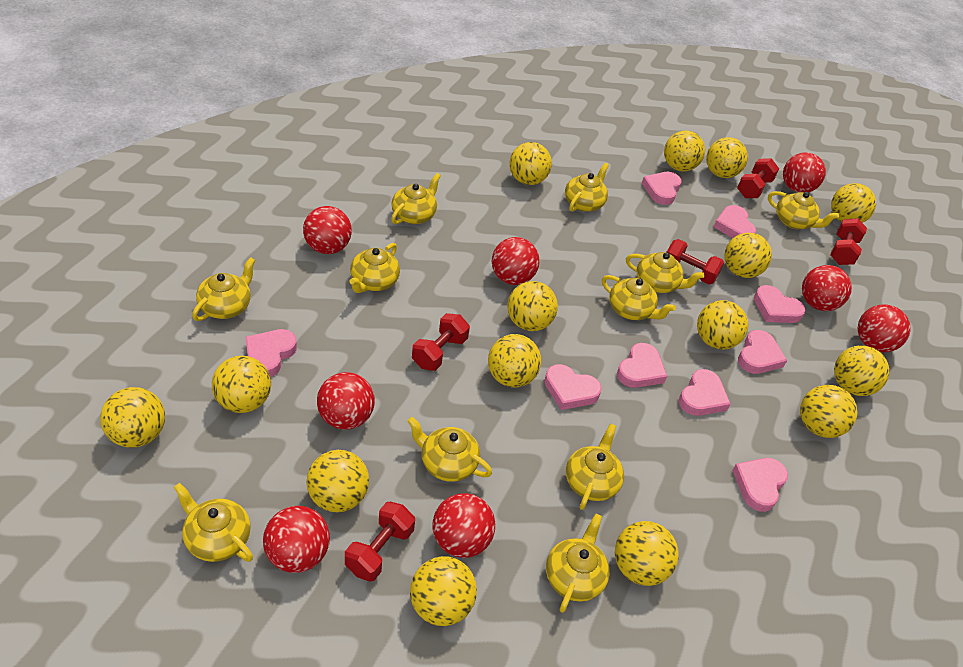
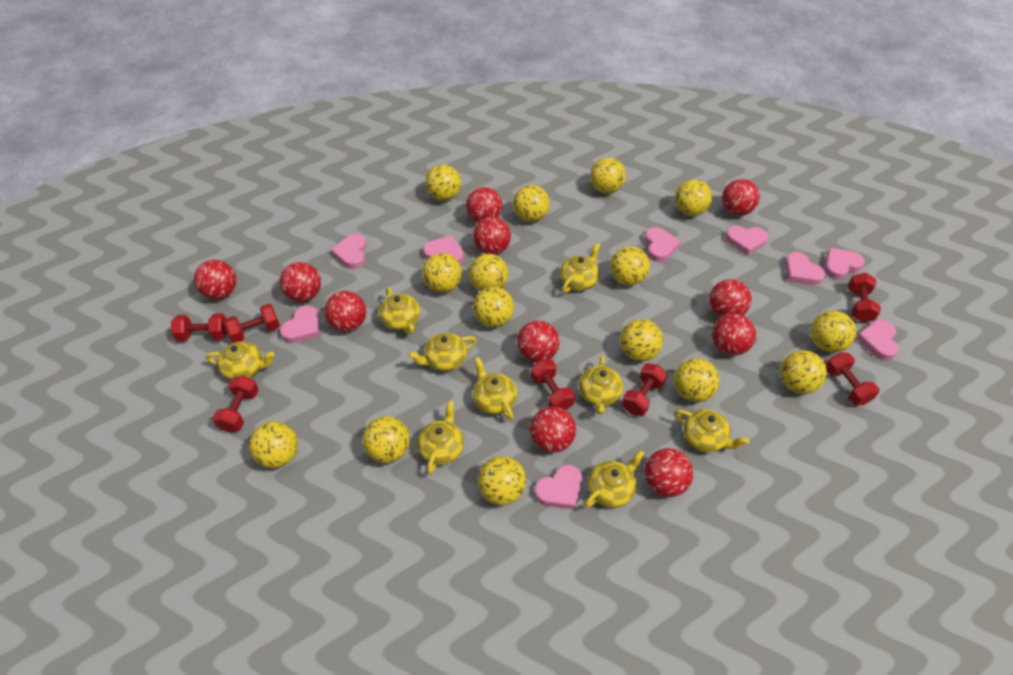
red ball: 8 -> 11
red dumbbell: 5 -> 7
yellow teapot: 11 -> 9

